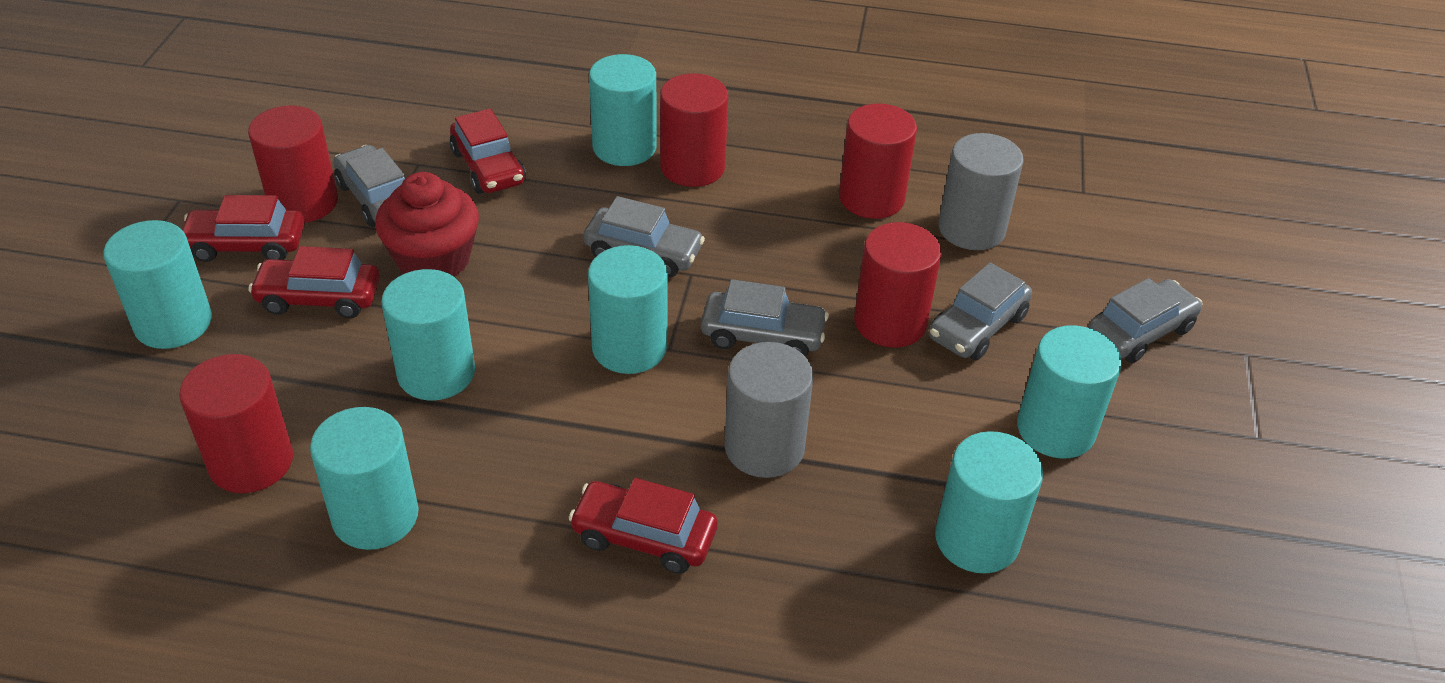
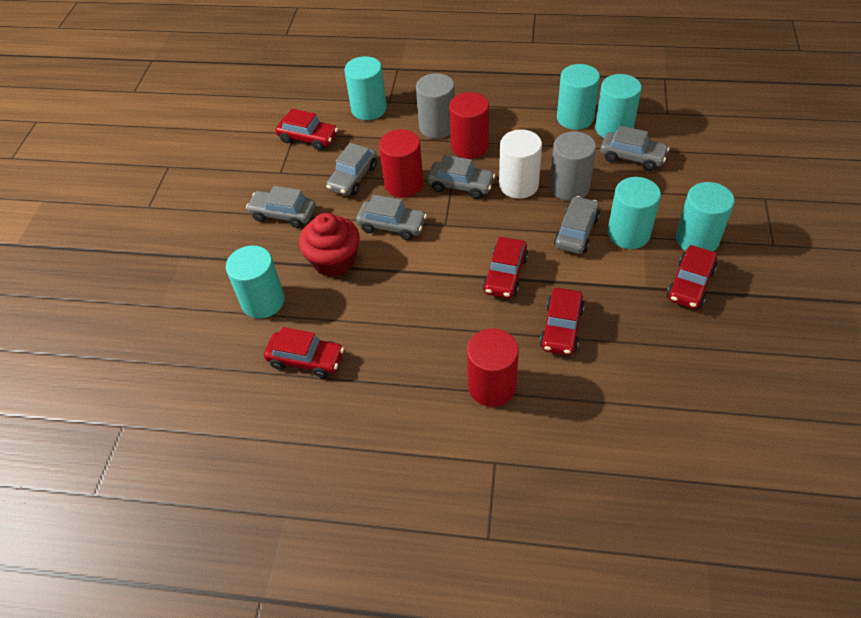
grey car: 5 -> 6
red car: 4 -> 5
red cylinder: 5 -> 3
turquoise cylinder: 7 -> 6
white cylinder: 0 -> 1

